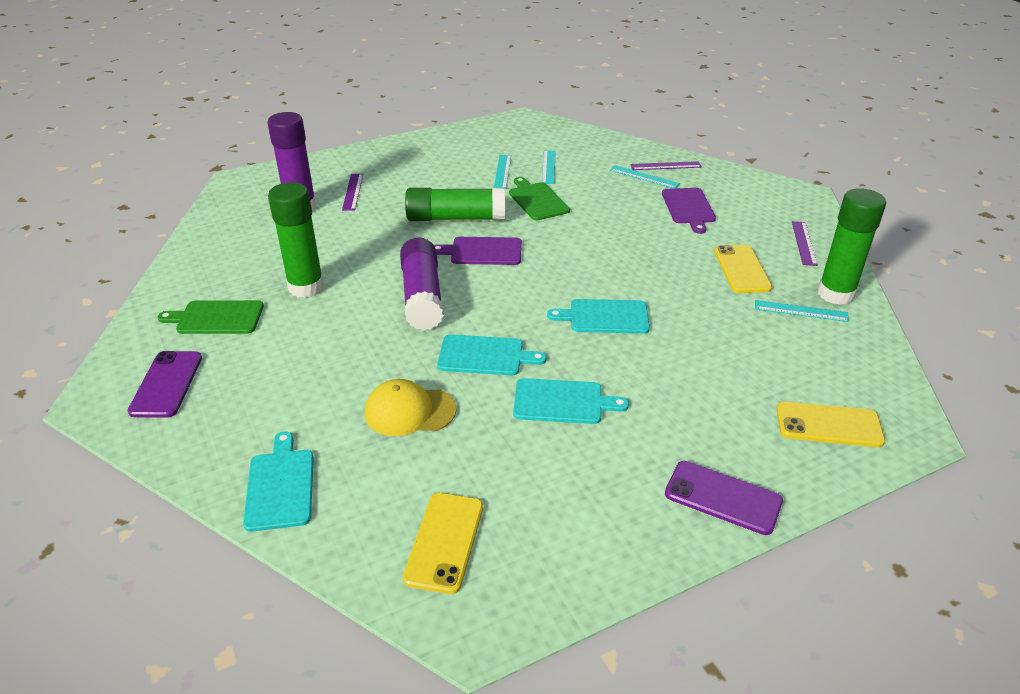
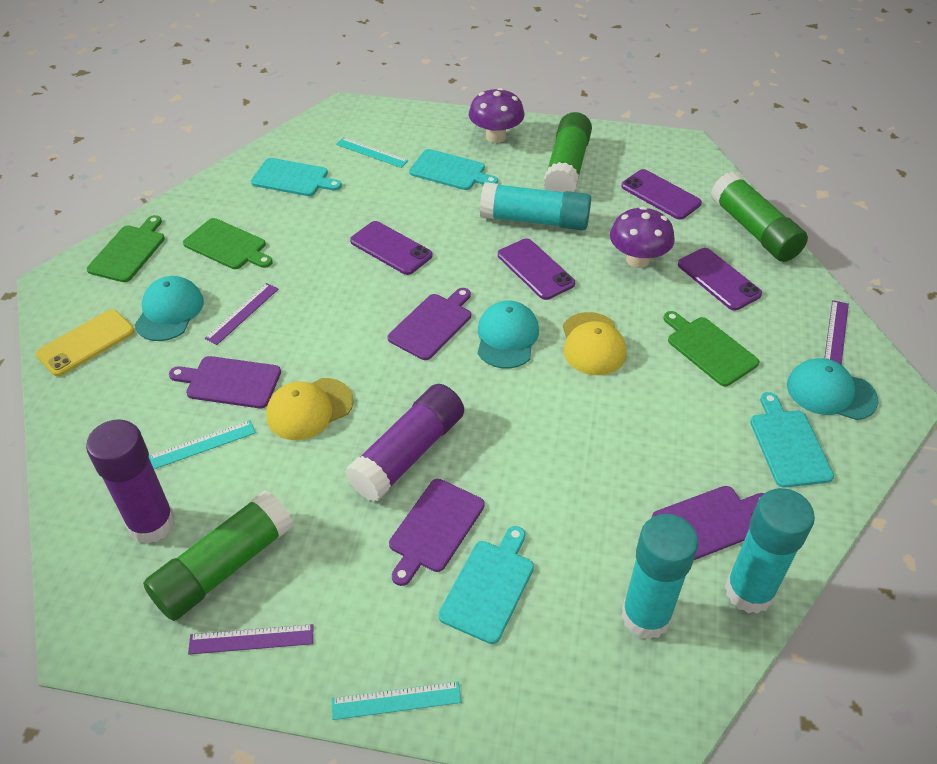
green cutting board: 2 -> 3
purple cutting board: 2 -> 4
purple mushroom: 0 -> 2
purple phone: 2 -> 4
turquoise cap: 0 -> 3
turquoise glue stick: 0 -> 3
turquoise ruler: 4 -> 3
yellow cap: 1 -> 2
yellow phone: 3 -> 1

